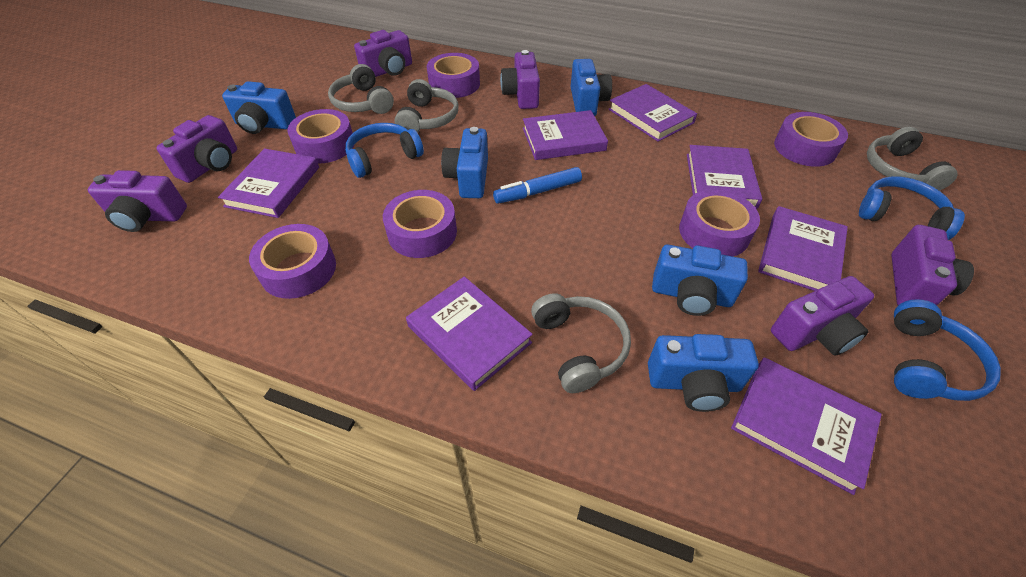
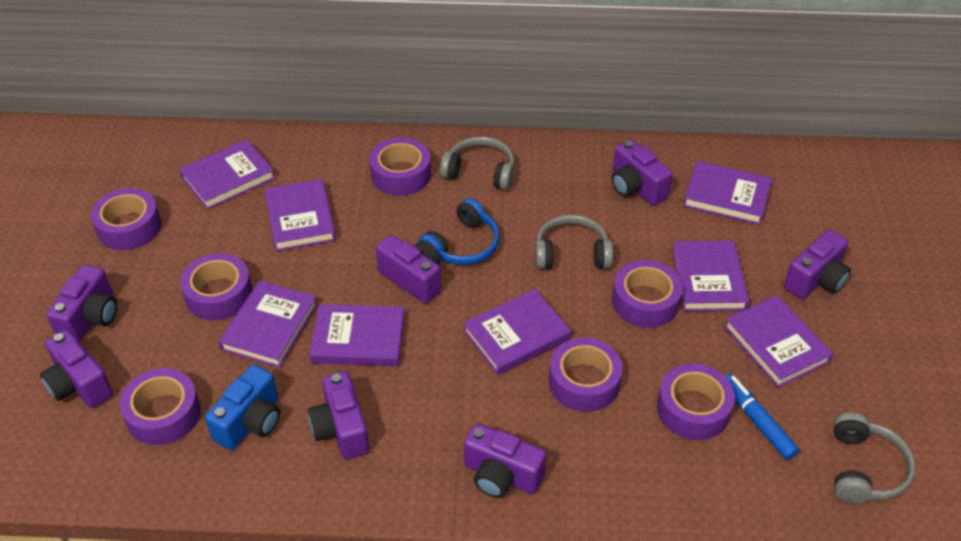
blue camera: 5 -> 1
blue headphones: 3 -> 1
grey headphones: 4 -> 3
purple book: 7 -> 8
purple camera: 6 -> 7
purple tape: 6 -> 7

